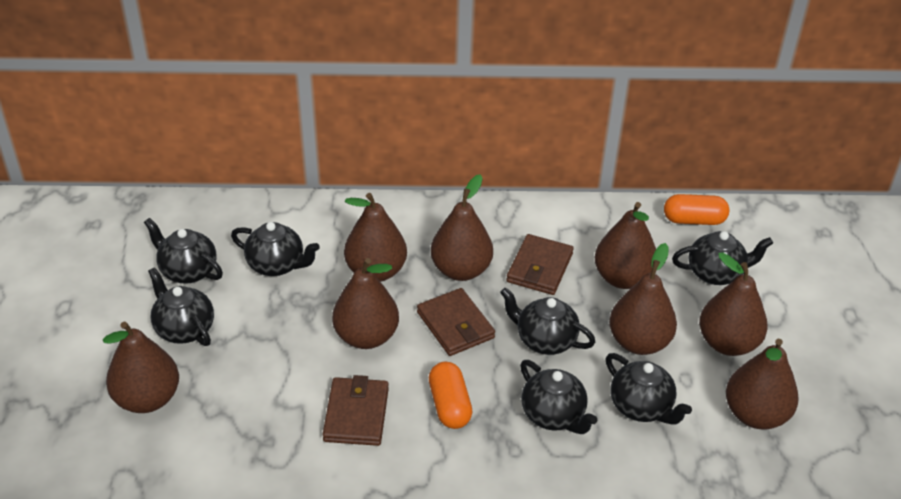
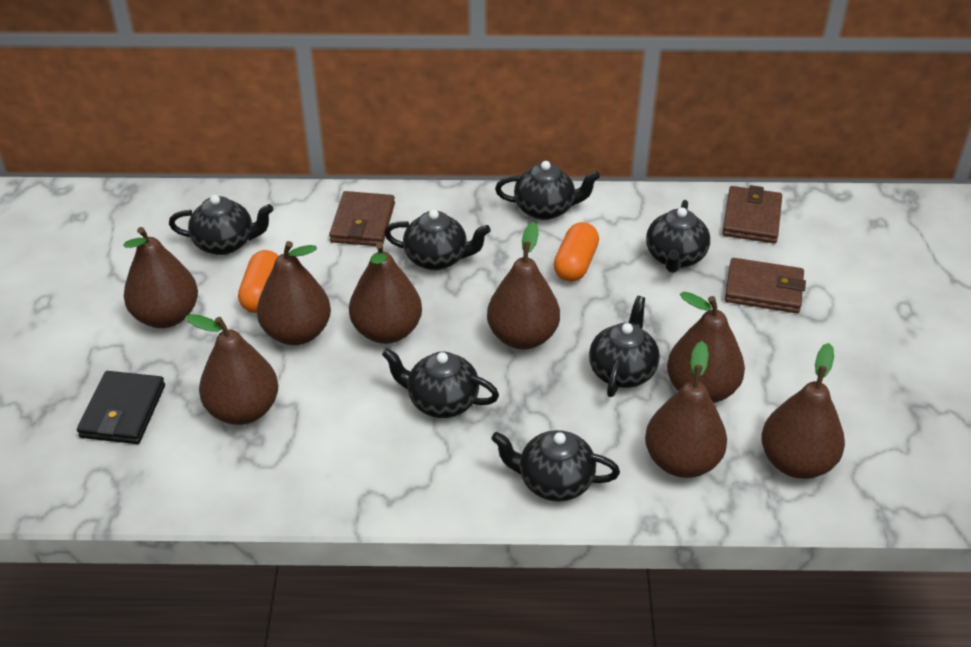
black wallet: 0 -> 1

